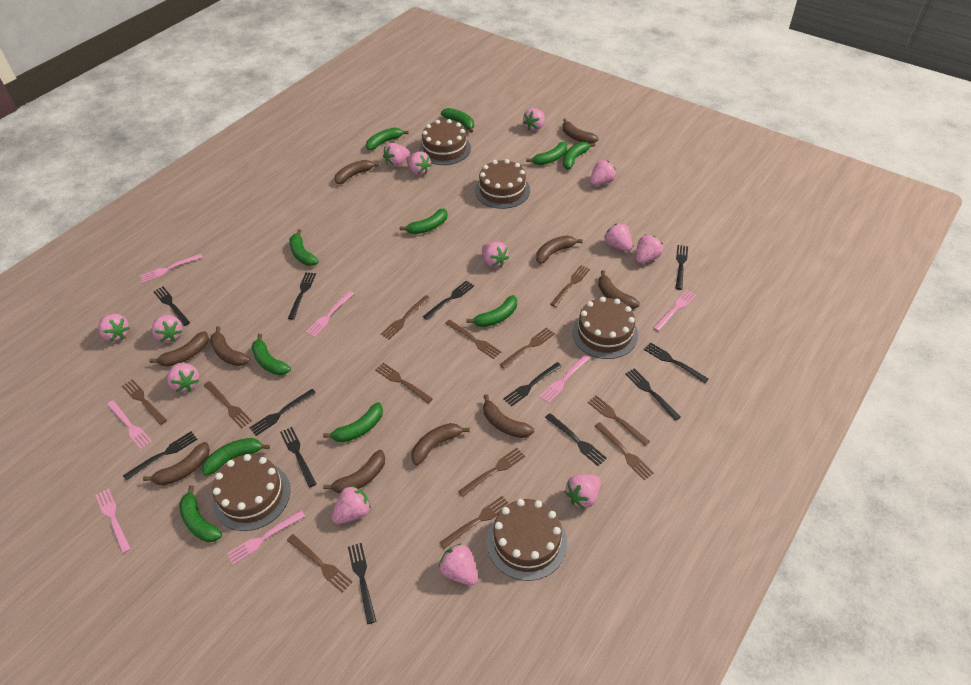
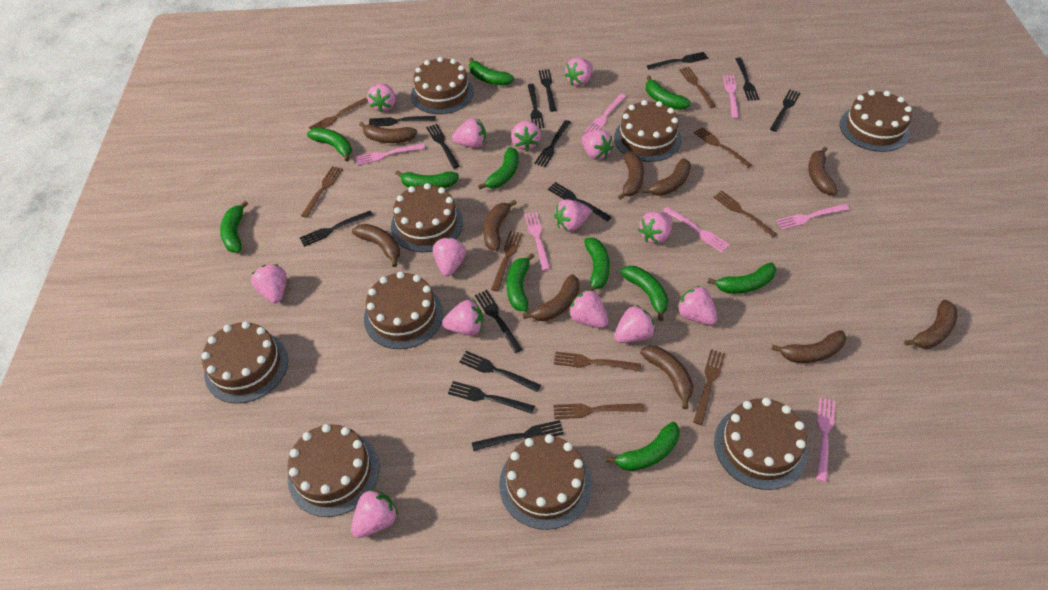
black fork: 12 -> 14
brown cake: 5 -> 9
brown fork: 12 -> 9
pink strawberry: 13 -> 14

